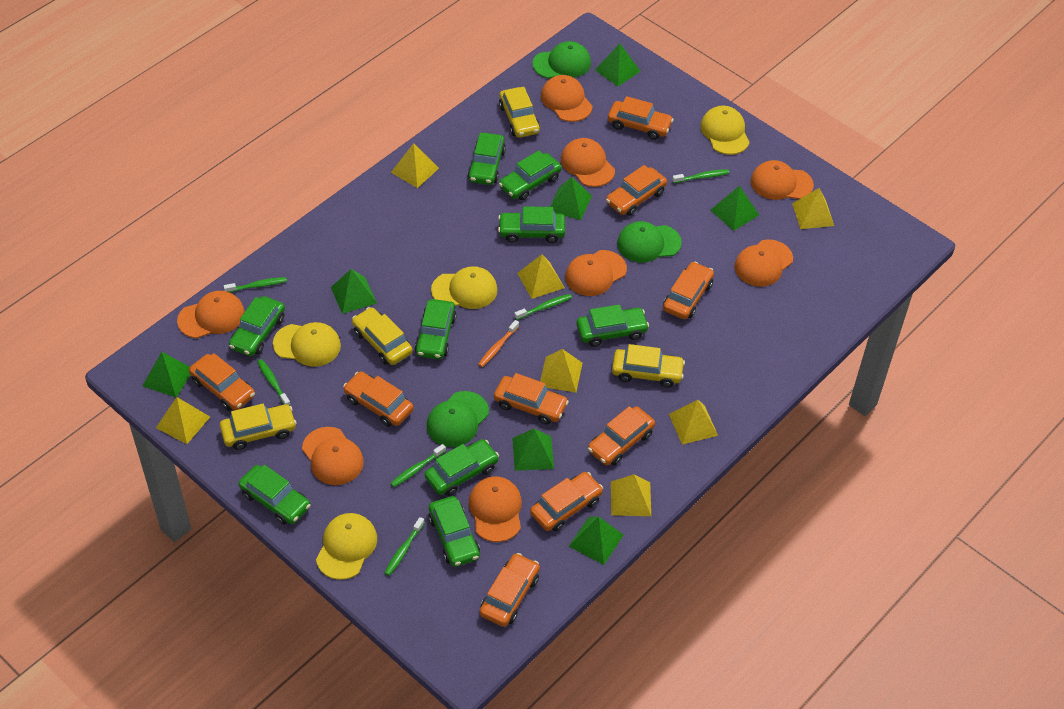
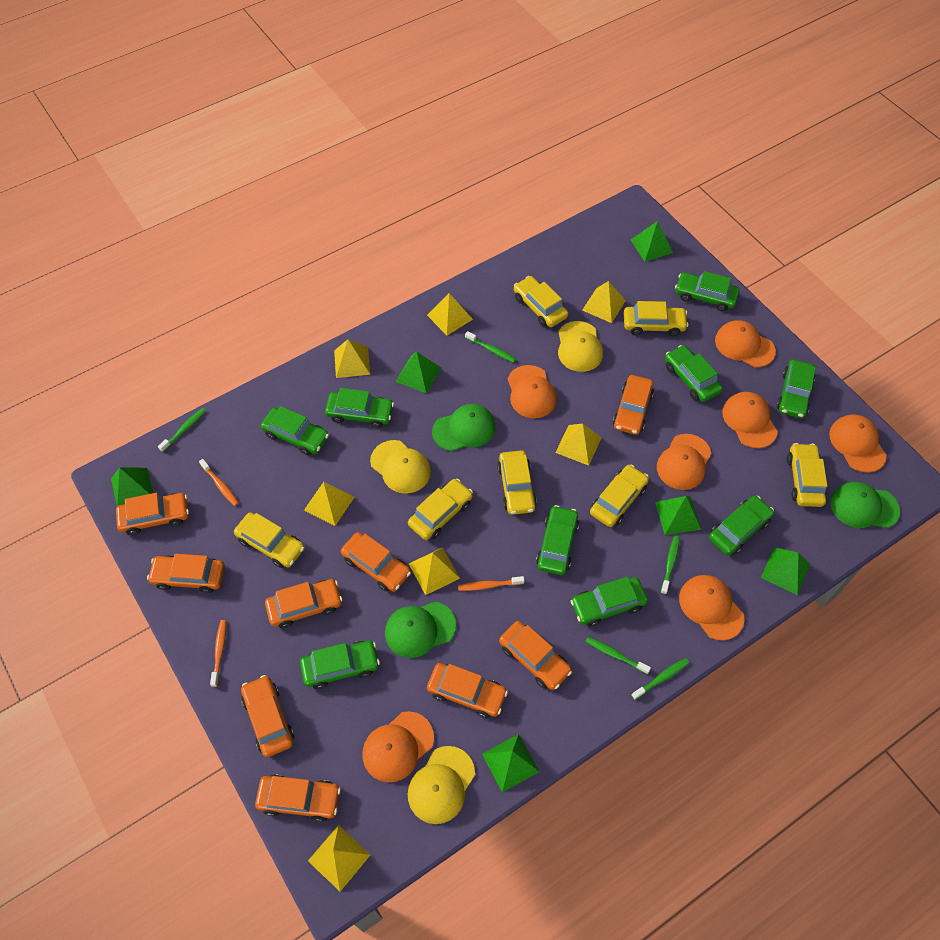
green pyramid: 7 -> 6
green toothbrush: 6 -> 5
orange cap: 8 -> 7
orange toothbrush: 1 -> 3
yellow cap: 4 -> 3
yellow car: 4 -> 7

